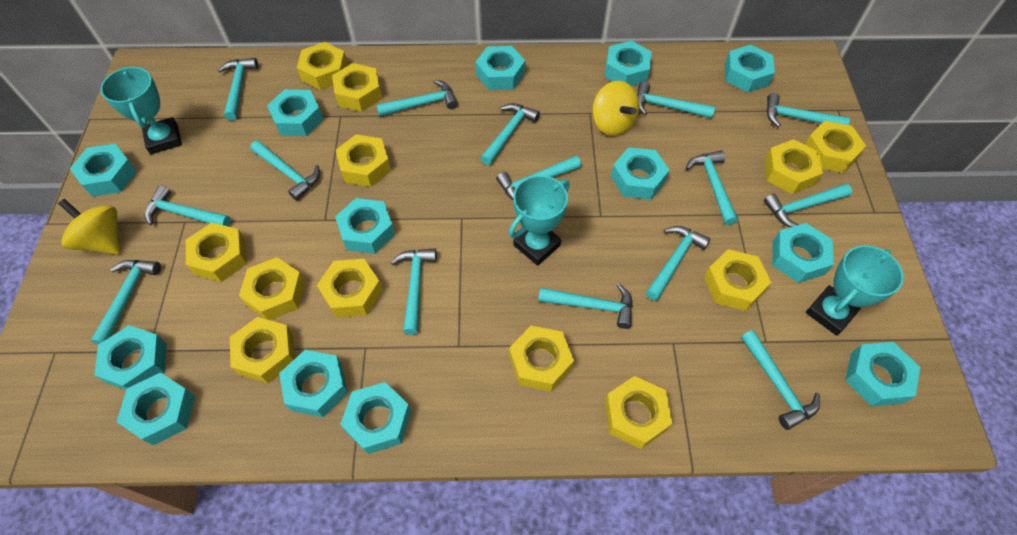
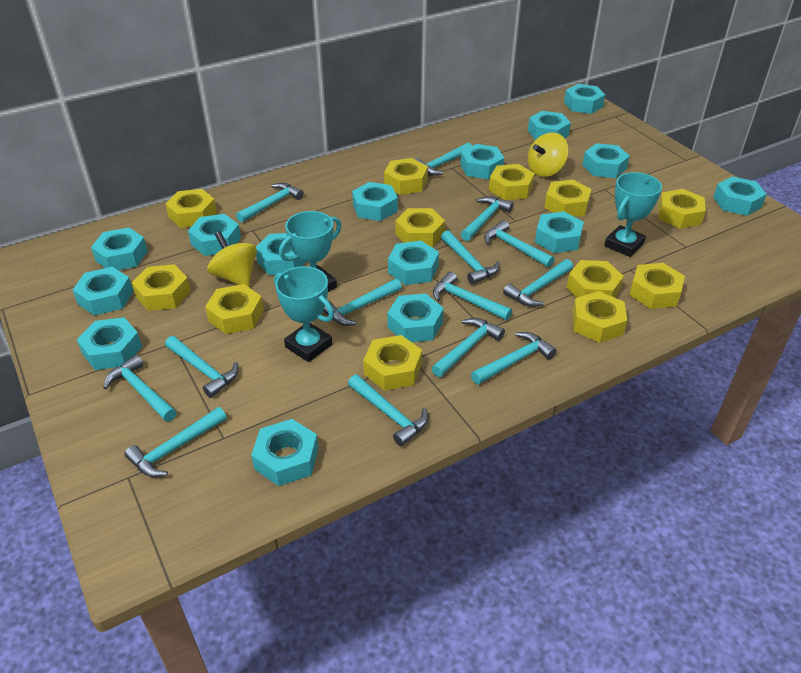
turquoise hammer: 15 -> 14
turquoise nut: 13 -> 15

